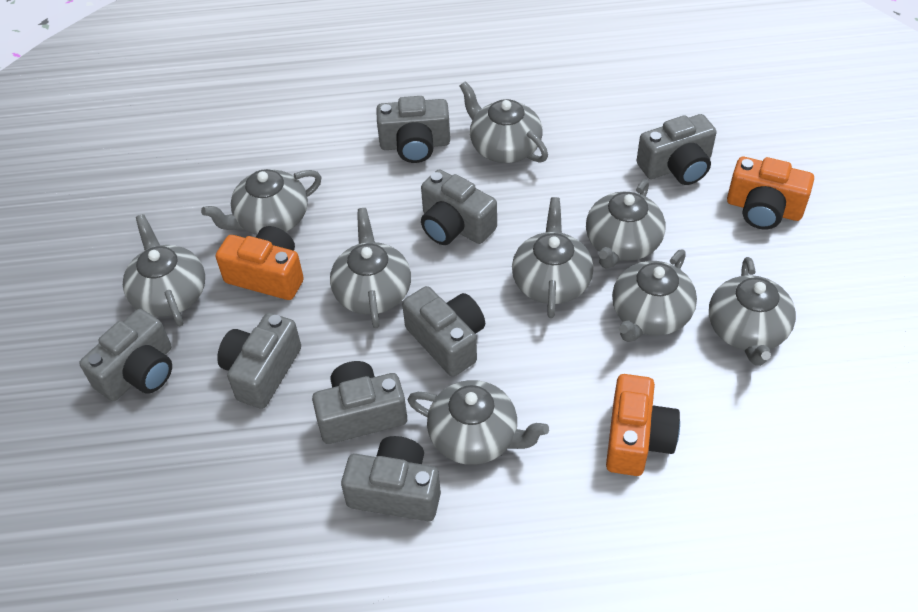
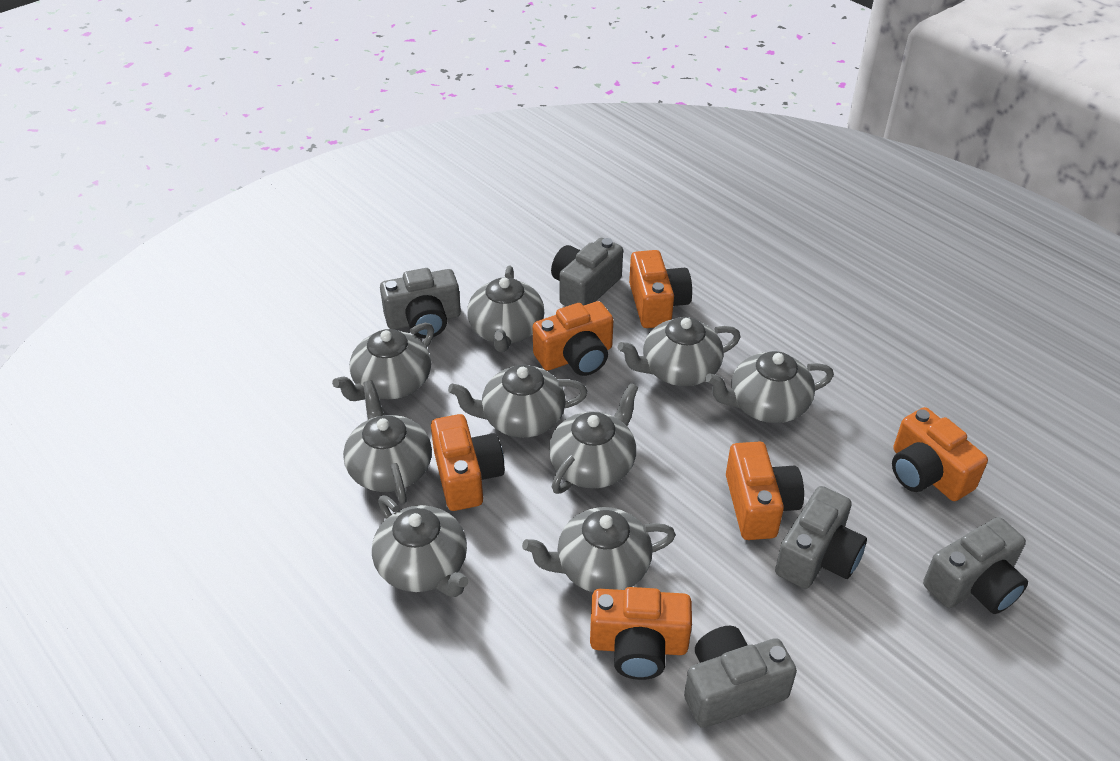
grey camera: 8 -> 5
orange camera: 3 -> 6

